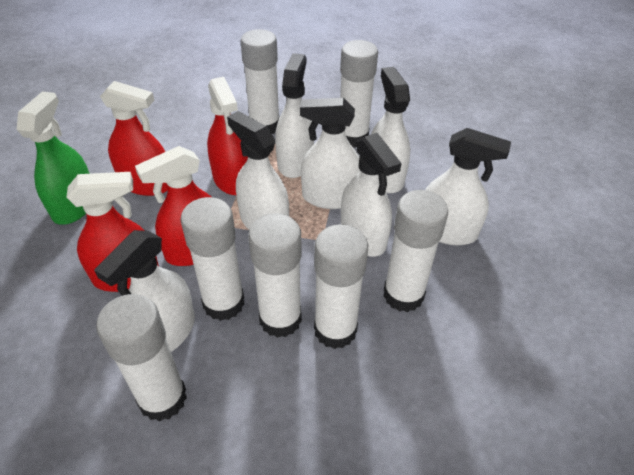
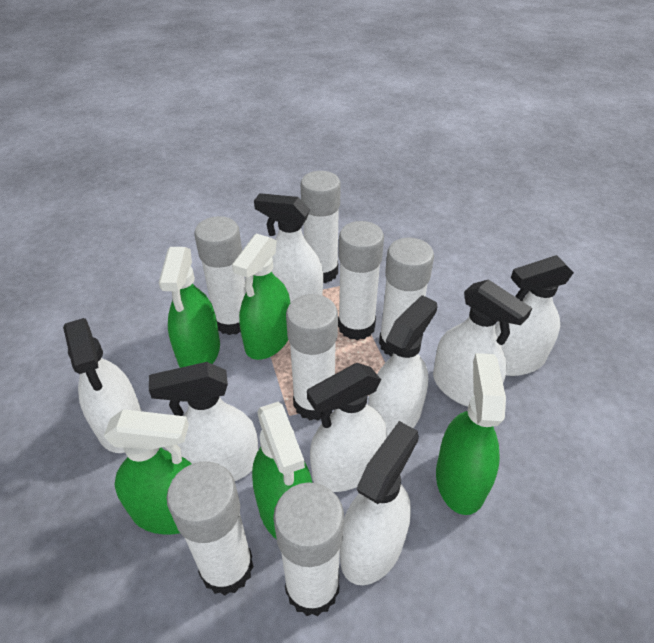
green spray bottle: 1 -> 5
red spray bottle: 4 -> 0
white spray bottle: 7 -> 8

